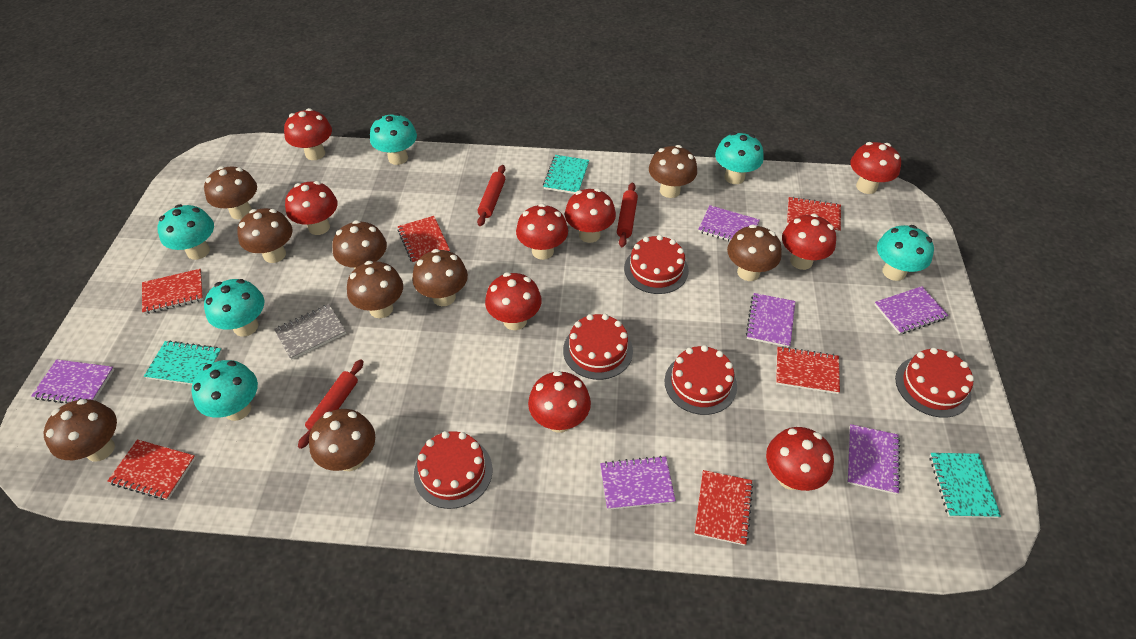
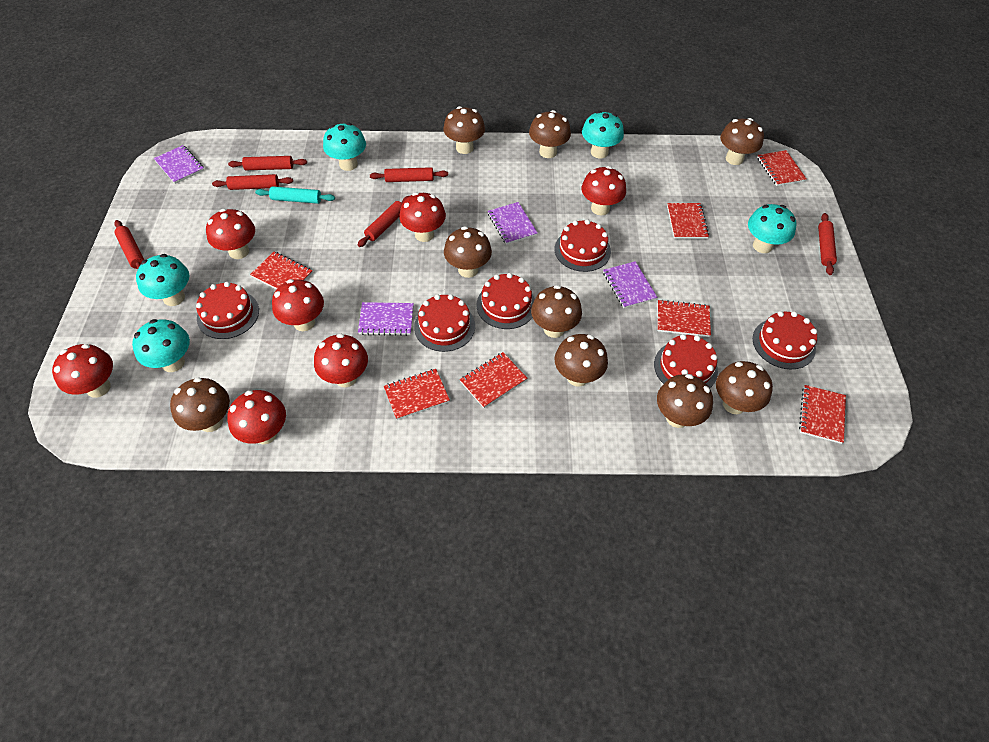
grey notebook: 1 -> 0
purple notebook: 6 -> 4
red cake: 5 -> 6
red mushroom: 9 -> 7
red notebook: 6 -> 7
red rolling pin: 3 -> 6
turquoise mushroom: 6 -> 5
turquoise notebook: 3 -> 0
turquoise rolling pin: 0 -> 1

